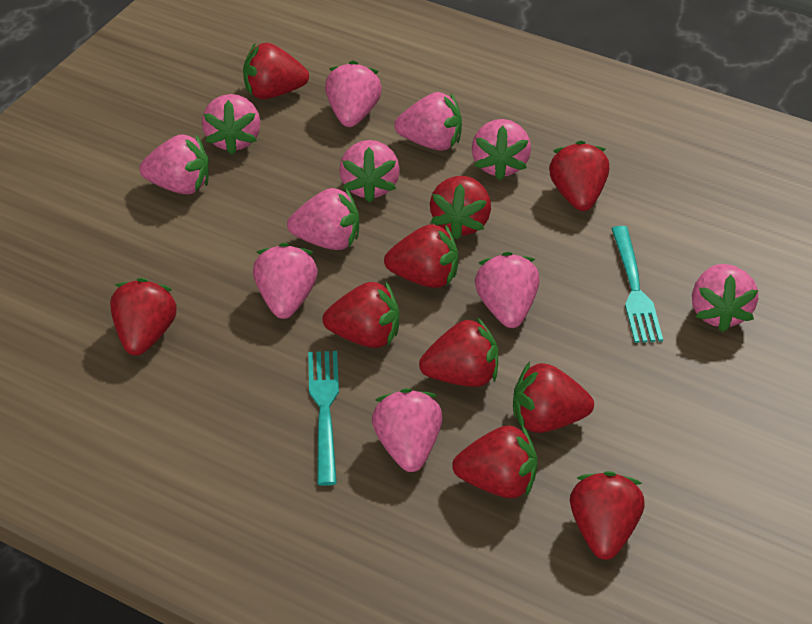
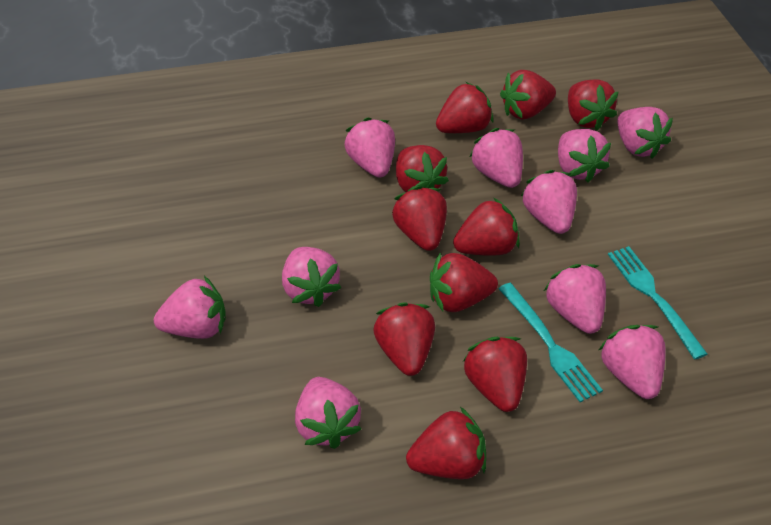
pink strawberry: 11 -> 10

